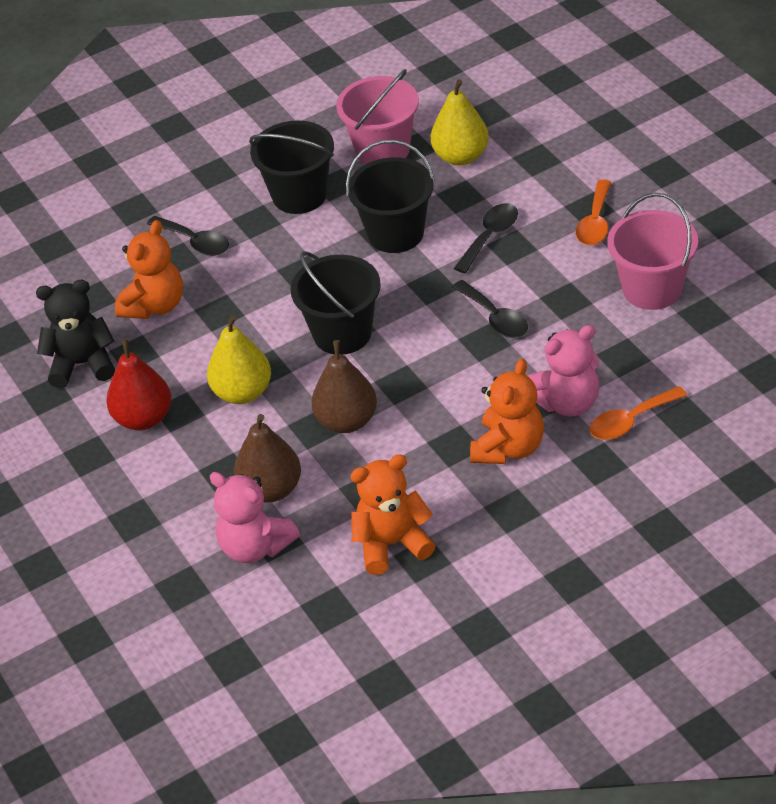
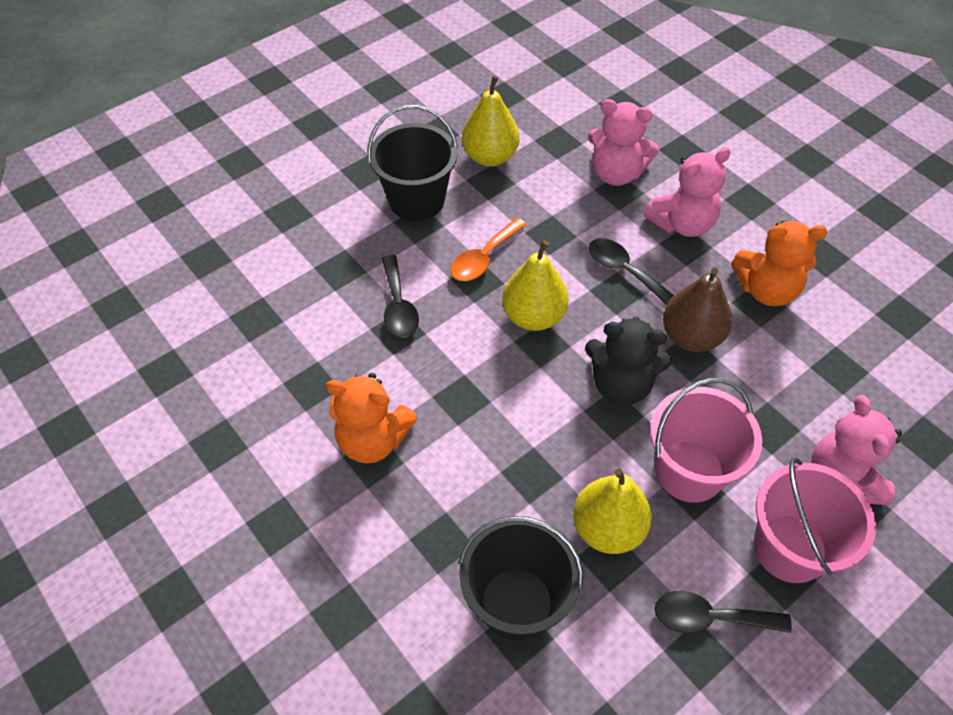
black bucket: 3 -> 2
brown pear: 2 -> 1
orange spoon: 2 -> 1
orange teddy bear: 3 -> 2
pink teddy bear: 2 -> 3
red pear: 1 -> 0
yellow pear: 2 -> 3

